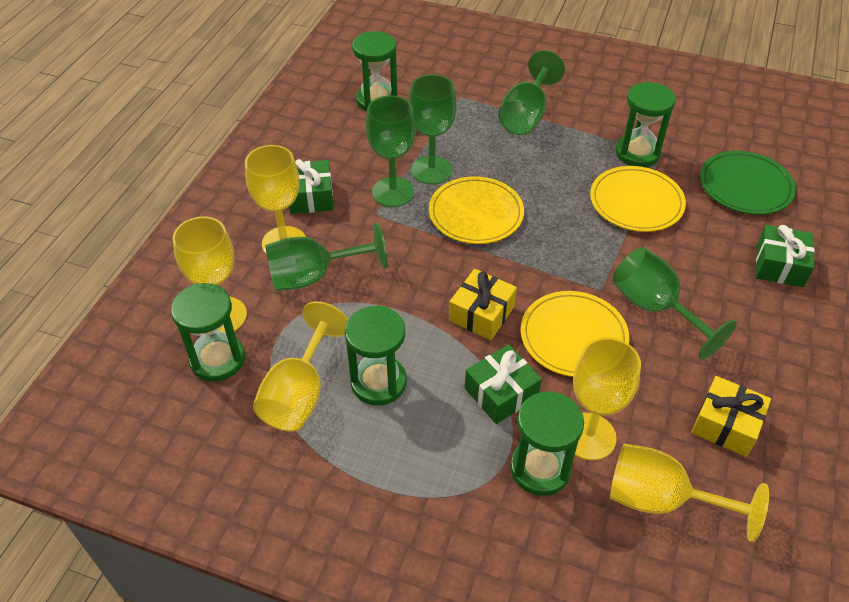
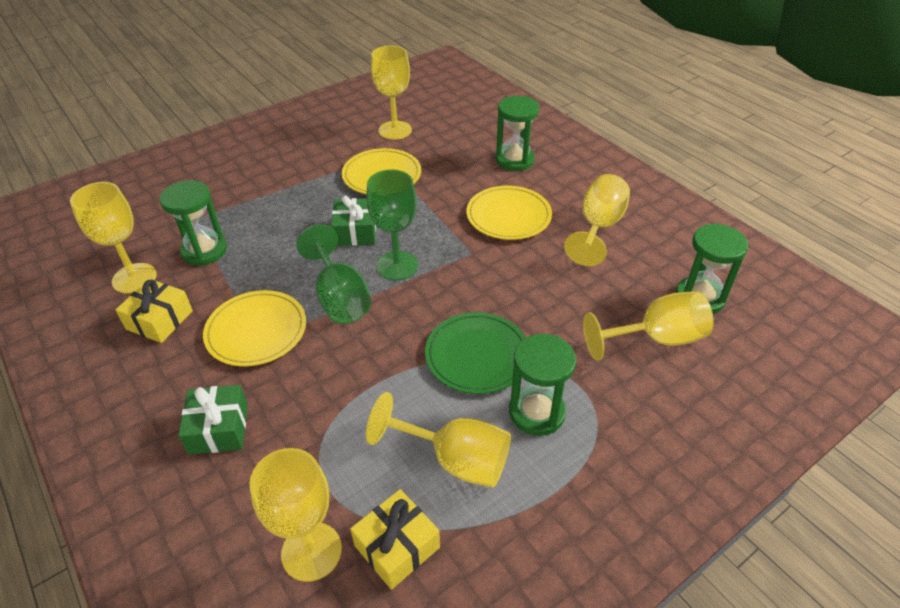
green gift: 3 -> 2
green goblet: 5 -> 2
green hourglass: 5 -> 4
yellow goblet: 5 -> 6

